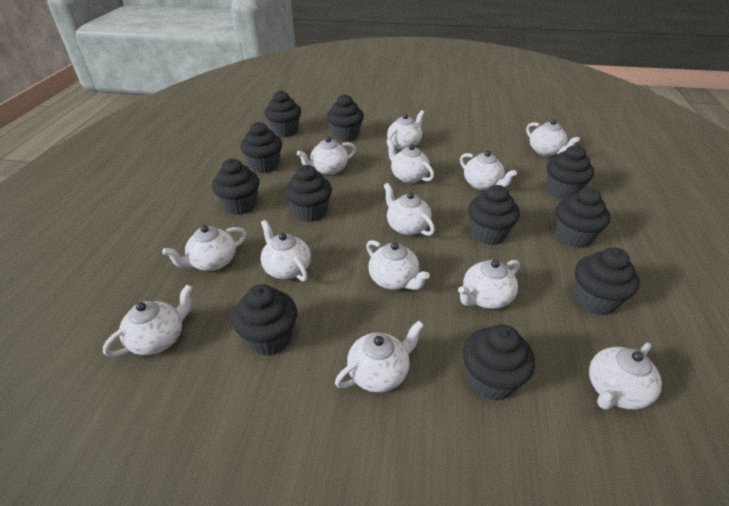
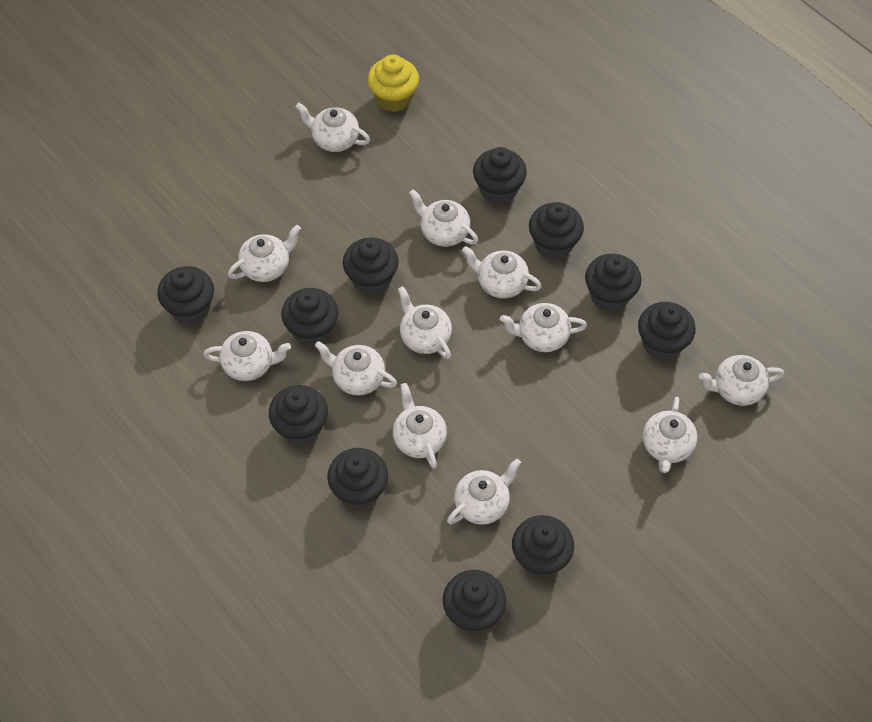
white teapot: 13 -> 12
yellow cupcake: 0 -> 1

